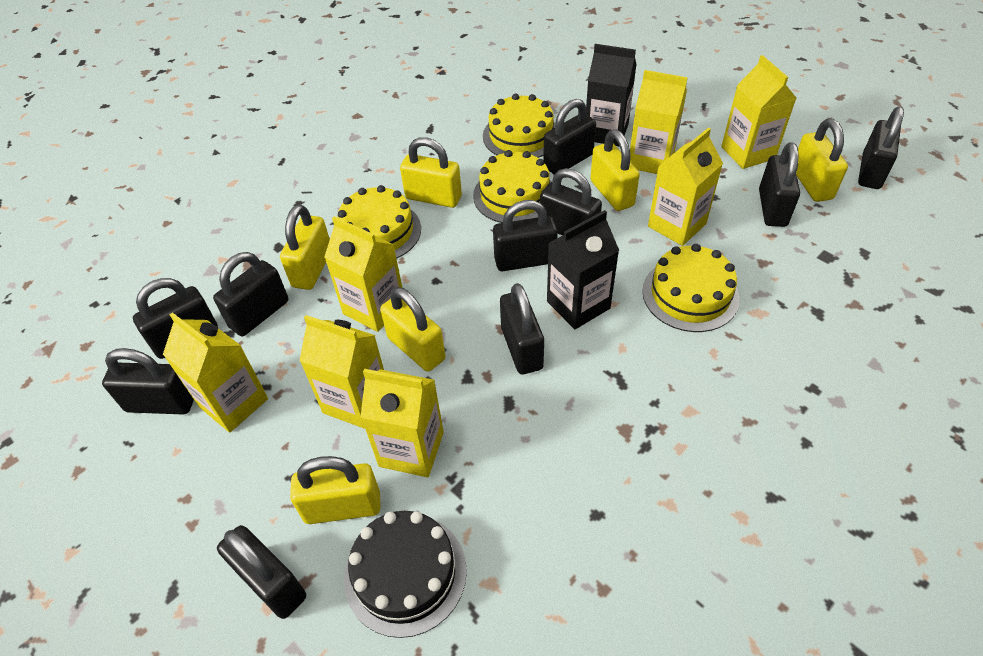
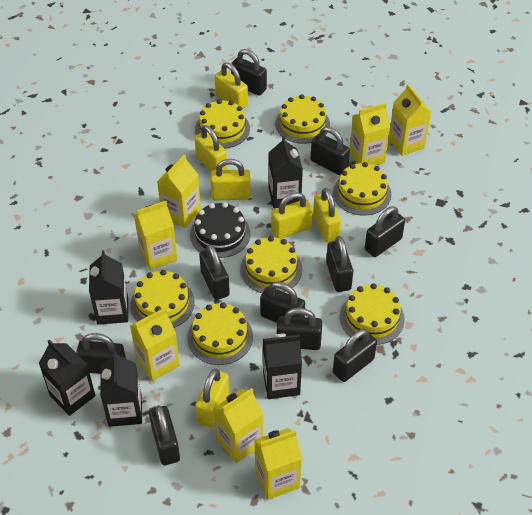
black carton: 2 -> 5
yellow cake: 4 -> 7

